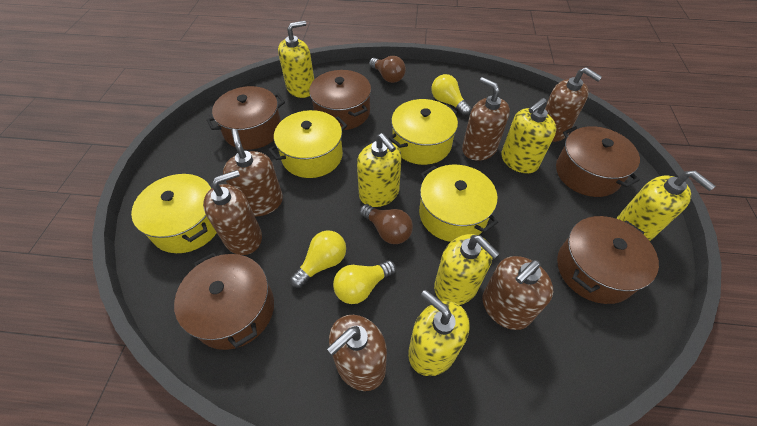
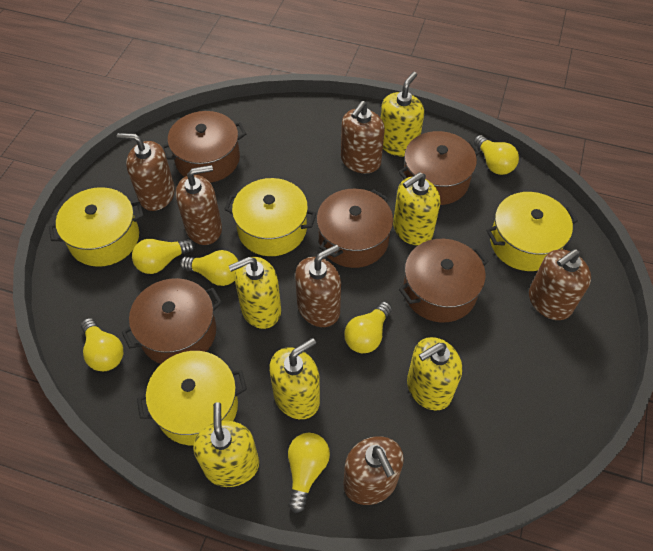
brown light bulb: 2 -> 0
yellow light bulb: 3 -> 6

